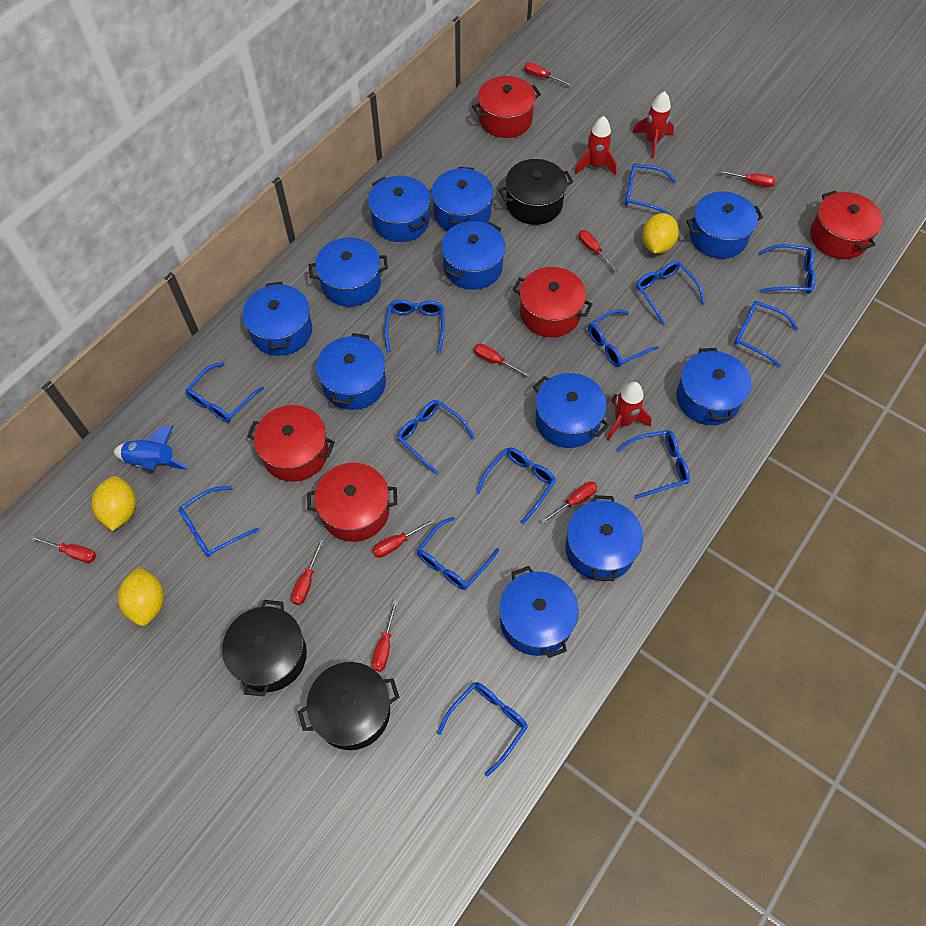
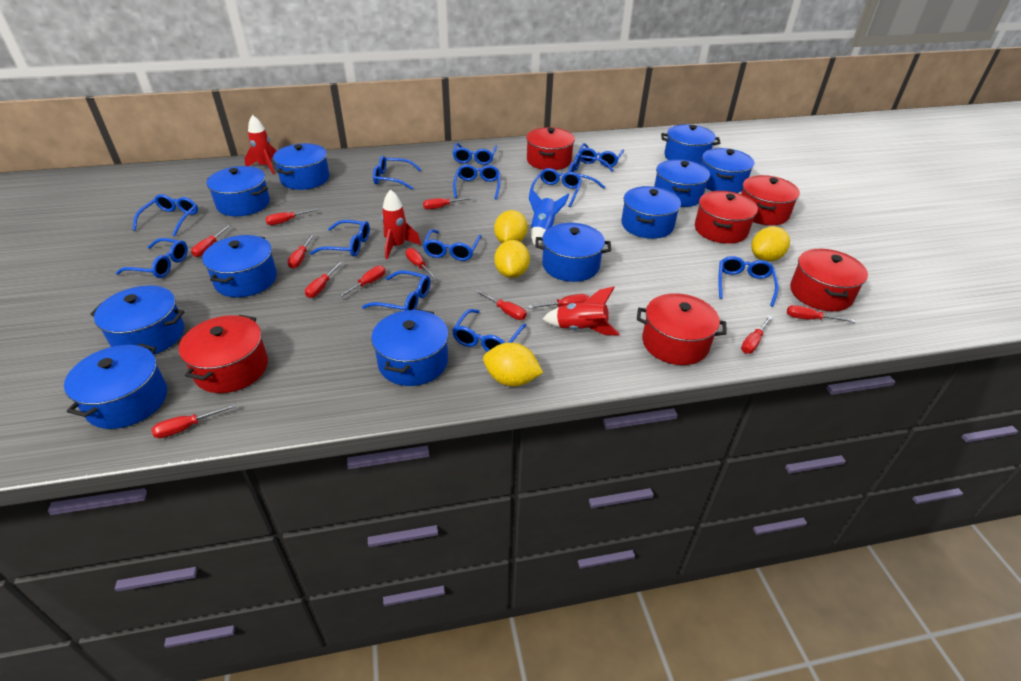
black pot: 3 -> 0
red pot: 5 -> 6
red screwdriver: 9 -> 12
yellow lemon: 3 -> 4

